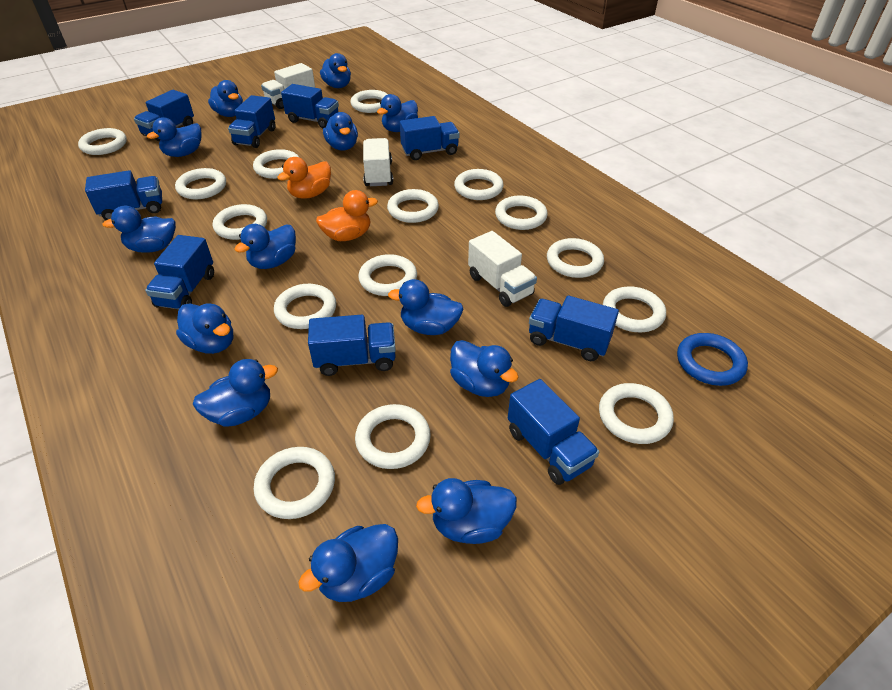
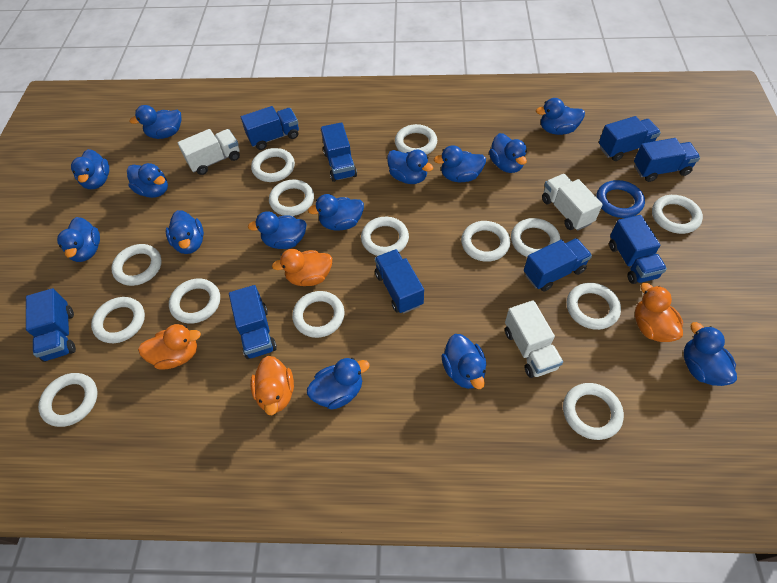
blue duck: 13 -> 14
orange duck: 2 -> 4
white ring: 15 -> 14

